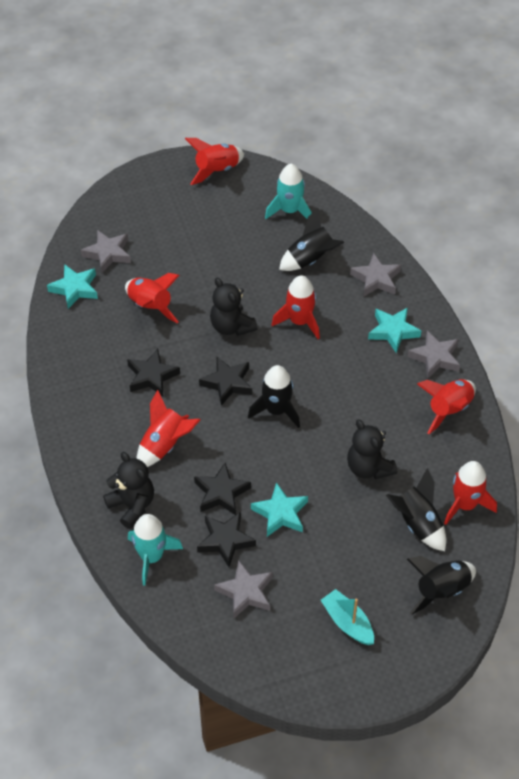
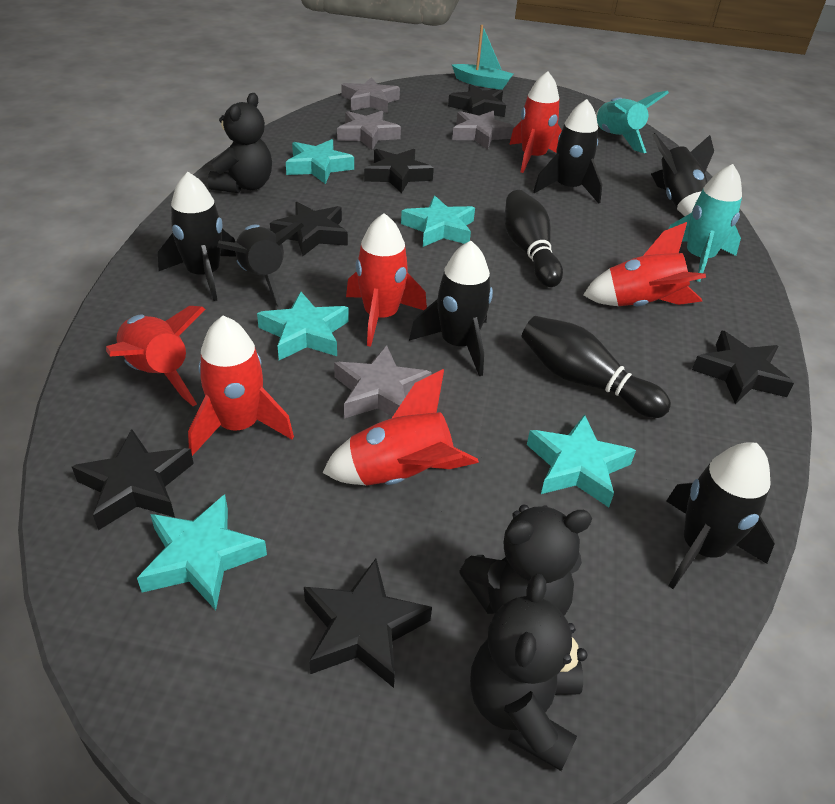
black bowling pin: 0 -> 2
black rocket: 4 -> 6
black star: 4 -> 6
turquoise star: 3 -> 5

